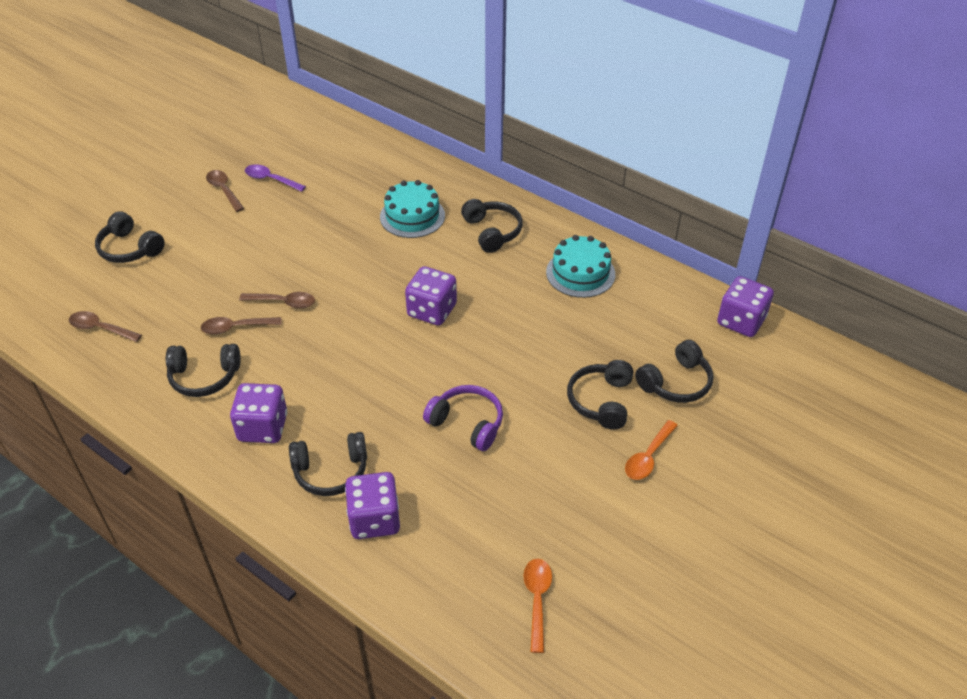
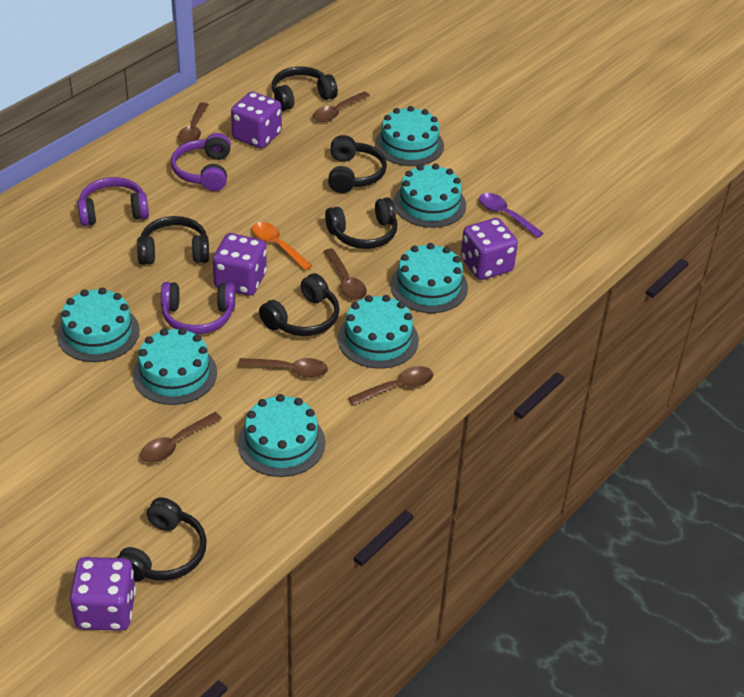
brown spoon: 4 -> 6
orange spoon: 2 -> 1
purple headphones: 1 -> 3
turquoise cake: 2 -> 7

